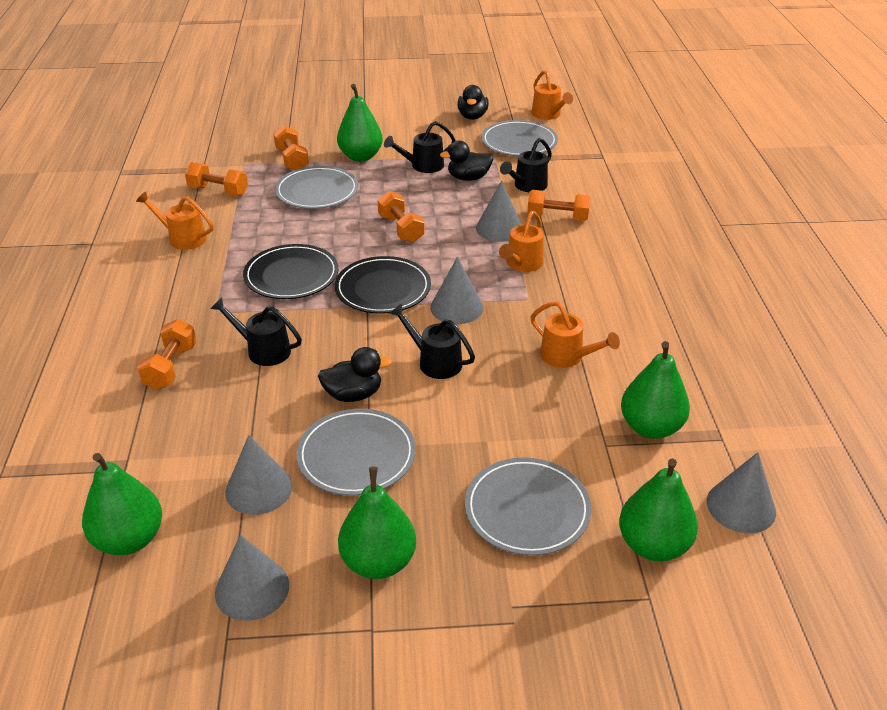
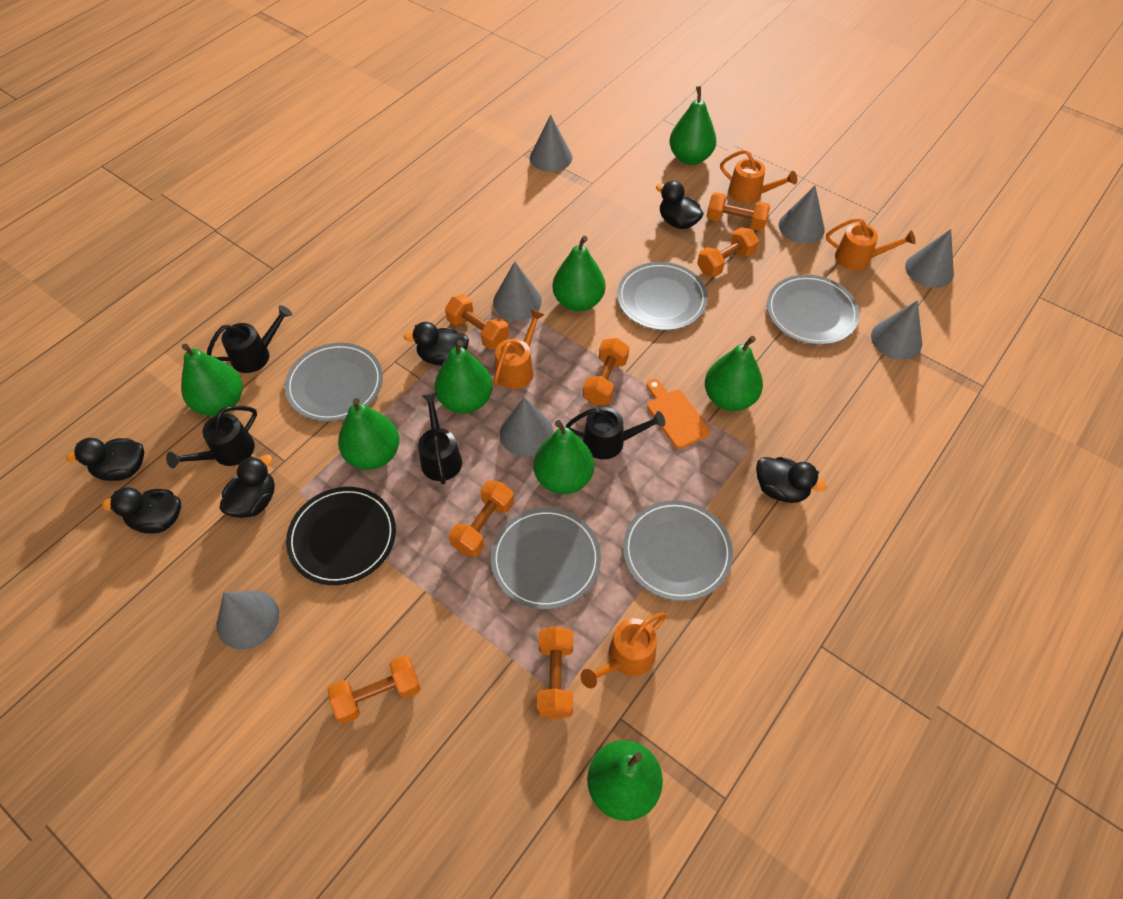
black duck: 3 -> 6
black plate: 2 -> 1
green pear: 5 -> 8
grey cone: 5 -> 7
grey plate: 4 -> 5
orange cutting board: 0 -> 1
orange dumbbell: 5 -> 7

